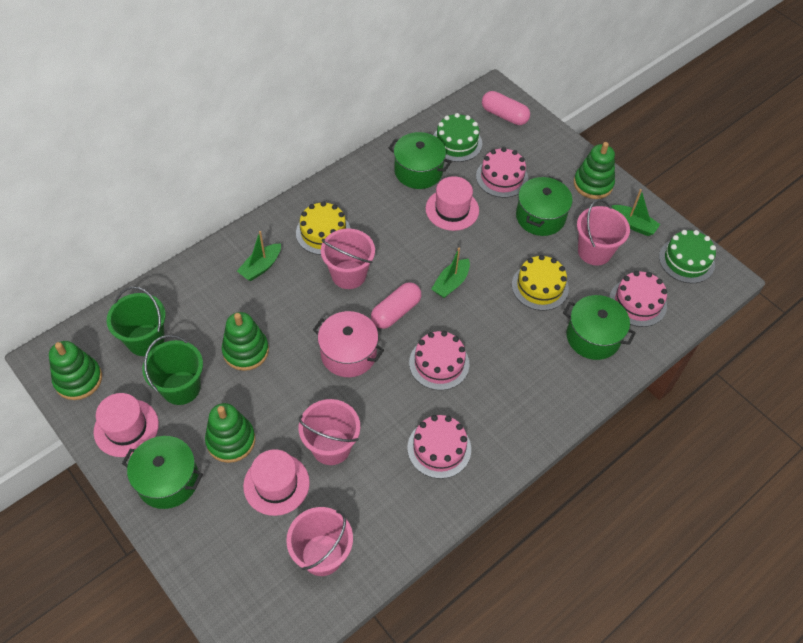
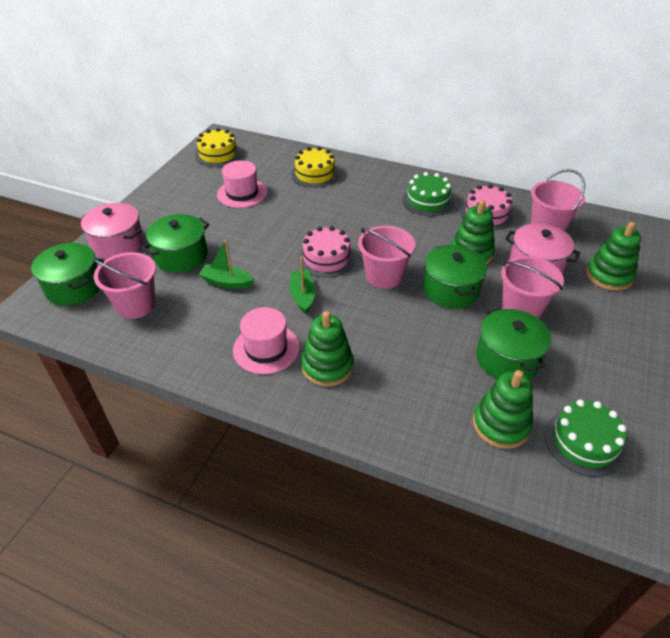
green boat: 3 -> 2
green bucket: 2 -> 0
pink cake: 4 -> 2
pink capsule: 2 -> 0
pink hat: 3 -> 2
pink pot: 1 -> 2

